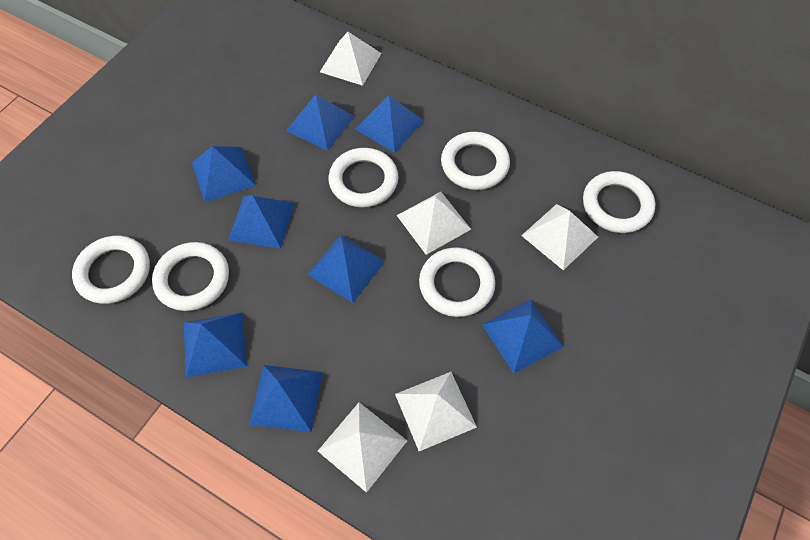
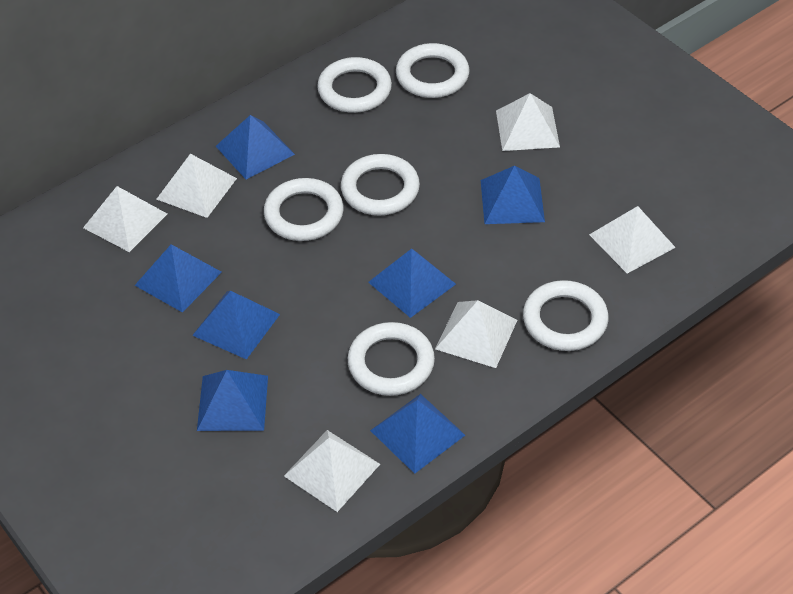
blue pyramid: 8 -> 7
white pyramid: 5 -> 6

